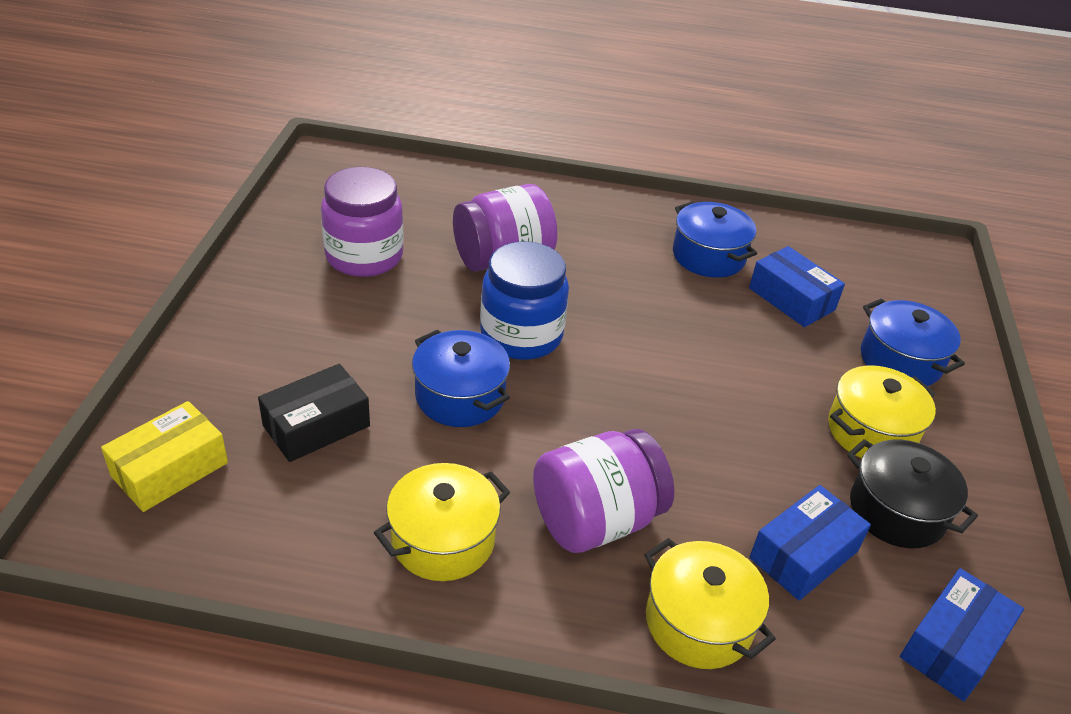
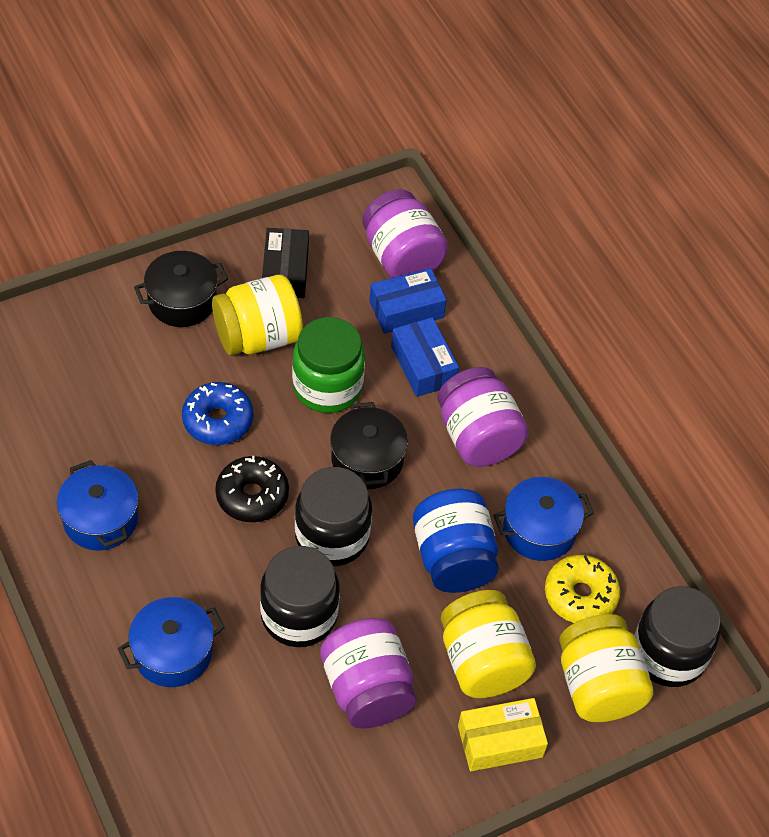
black donut: 0 -> 1
black jar: 0 -> 3
black pot: 1 -> 2
blue box: 3 -> 2
blue donut: 0 -> 1
green jar: 0 -> 1
yellow donut: 0 -> 1
yellow jar: 0 -> 3
yellow pot: 3 -> 0

